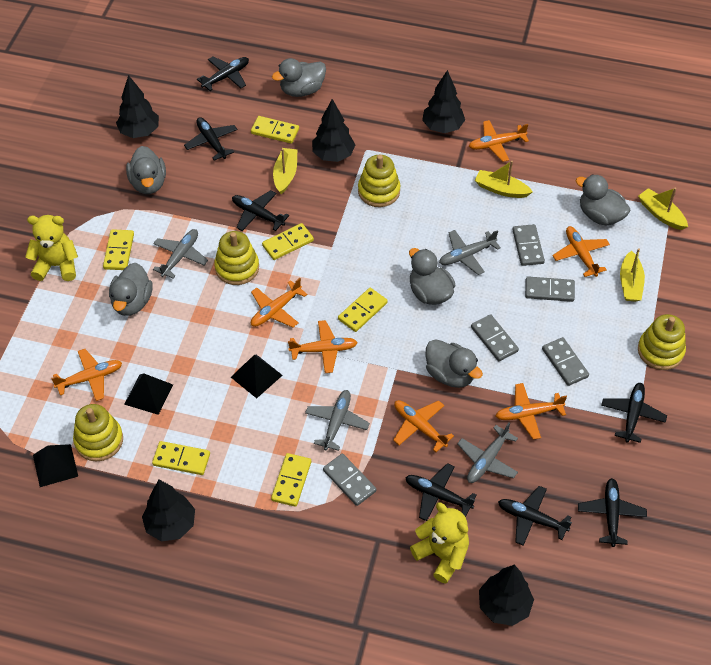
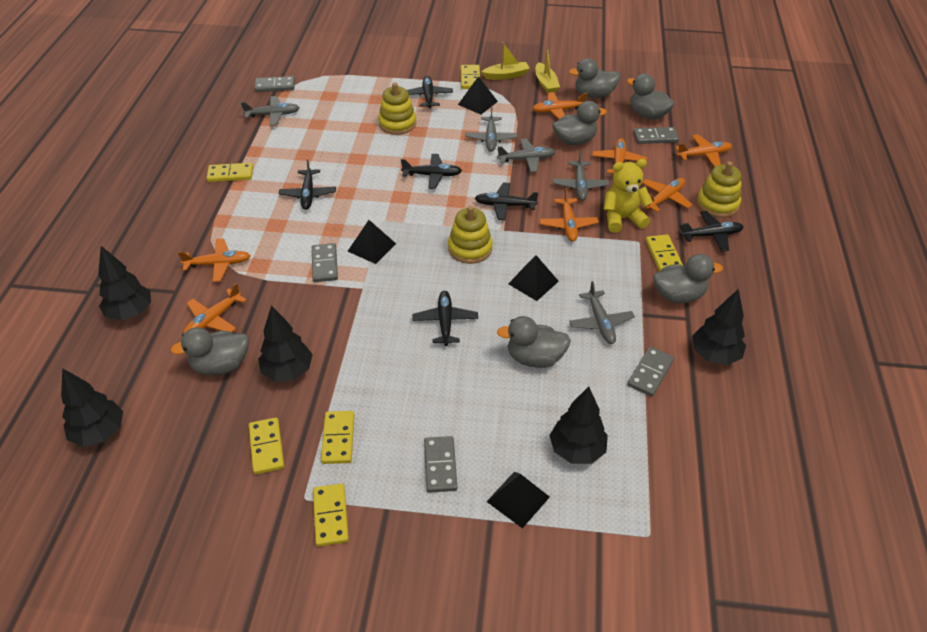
black plane: 7 -> 6
black pyramid: 3 -> 4
grey plane: 4 -> 5
yellow boat: 4 -> 2
yellow stacking toy: 4 -> 3
yellow teddy bear: 2 -> 1

